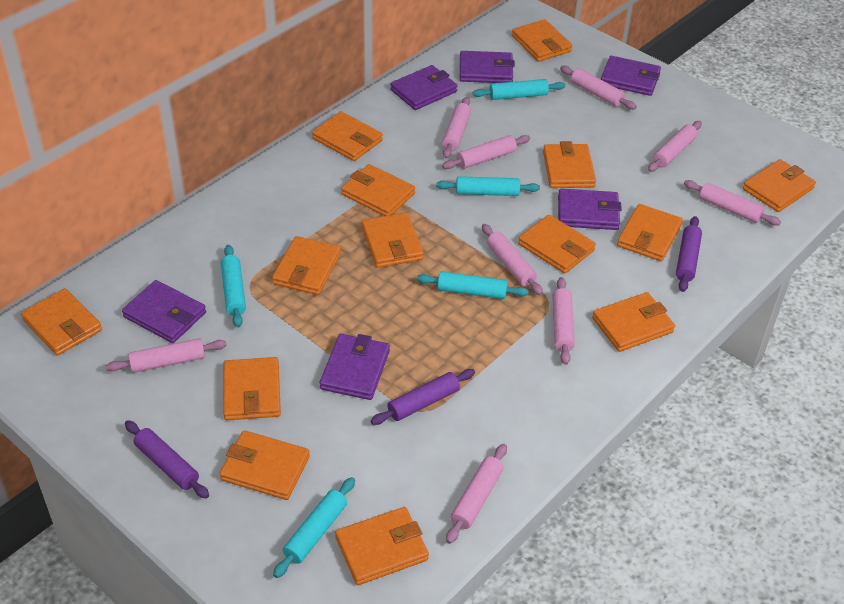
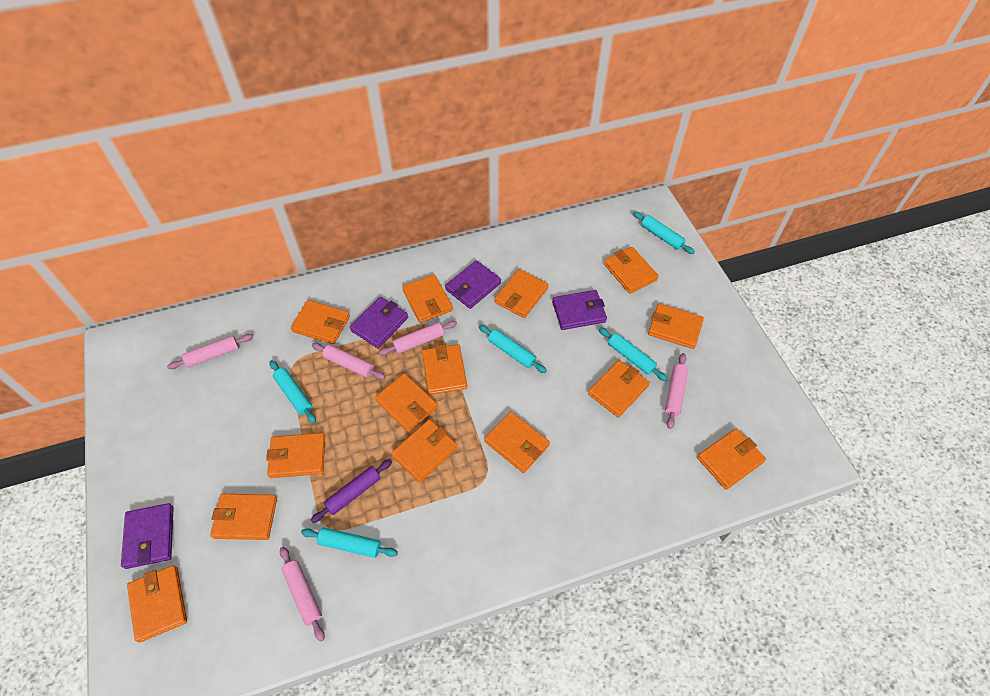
pink rolling pin: 9 -> 5
purple rolling pin: 3 -> 1
purple wallet: 6 -> 4

